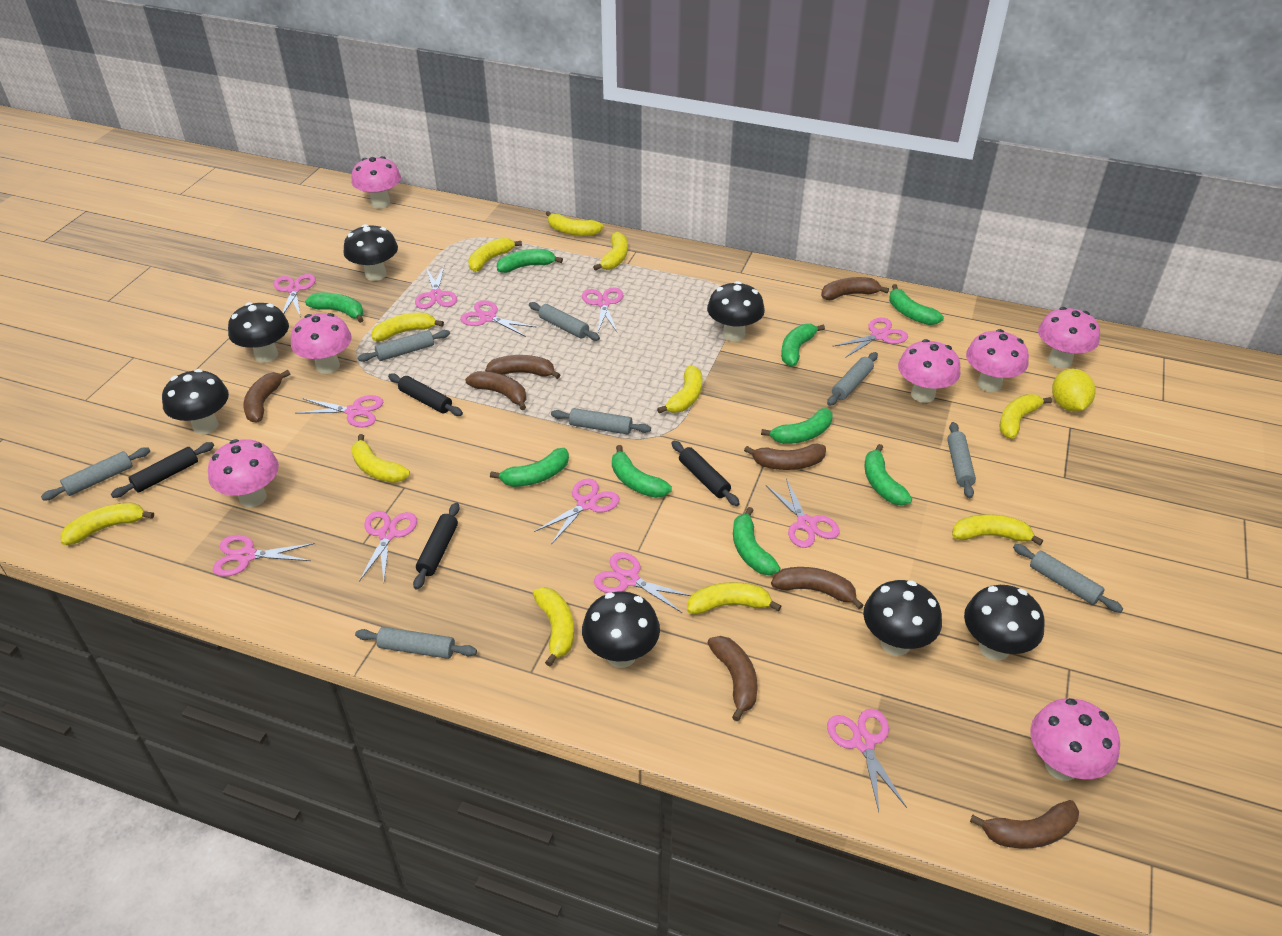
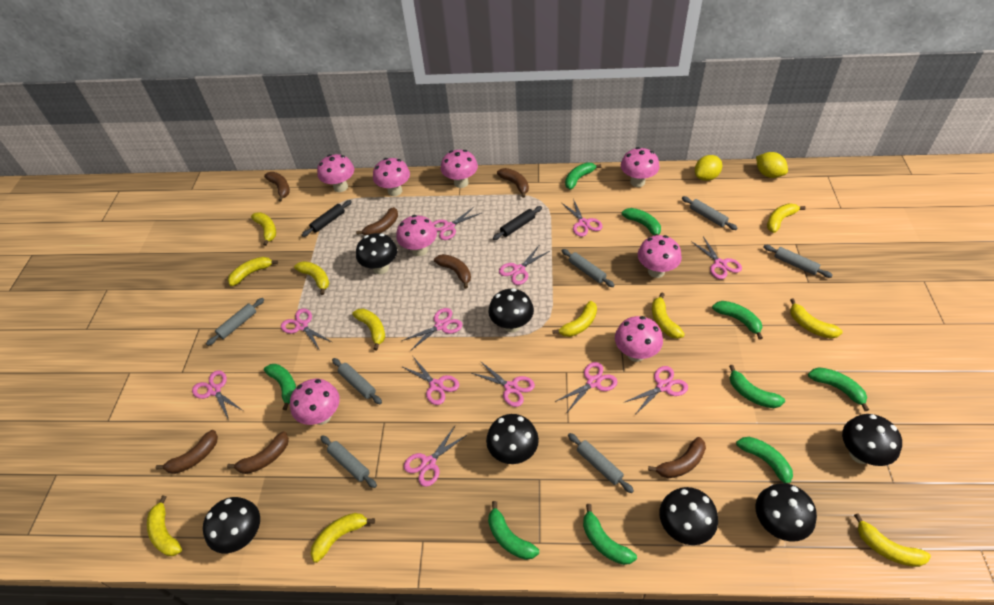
black rolling pin: 4 -> 2
brown banana: 8 -> 7
grey rolling pin: 8 -> 7
pink mushroom: 7 -> 8
yellow lemon: 1 -> 2

